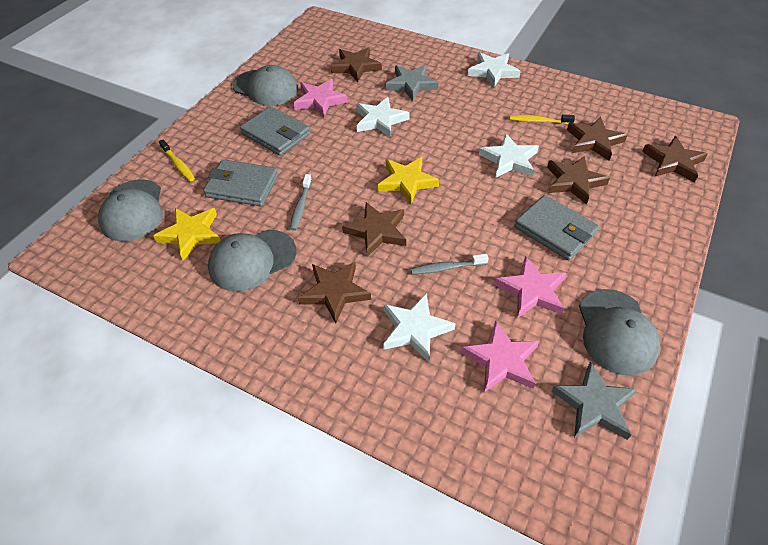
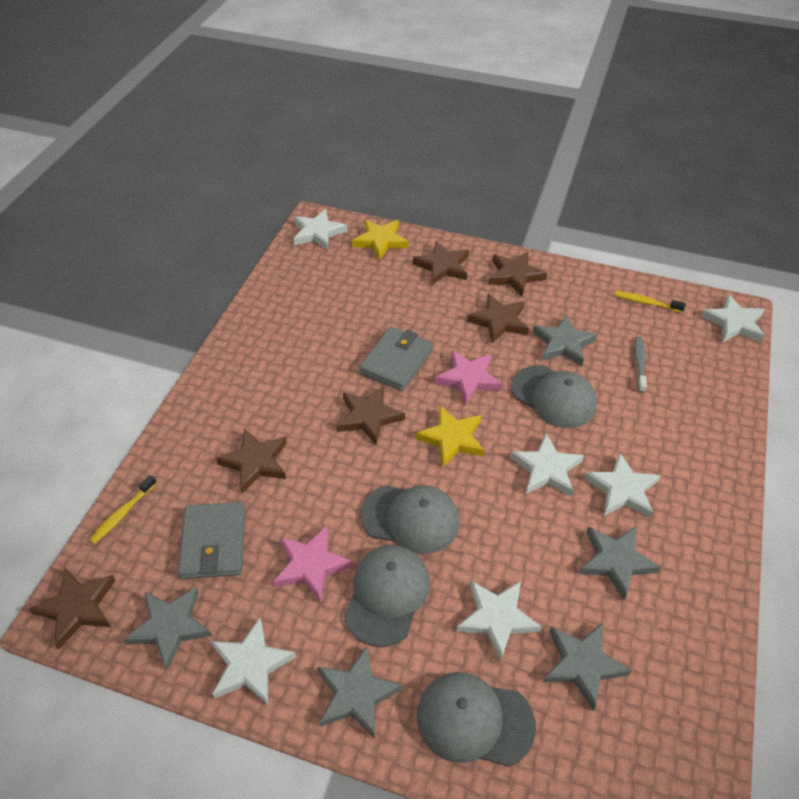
grey star: 2 -> 5
grey toothbrush: 2 -> 1
grey wallet: 3 -> 2
pink star: 3 -> 2
white star: 4 -> 6

